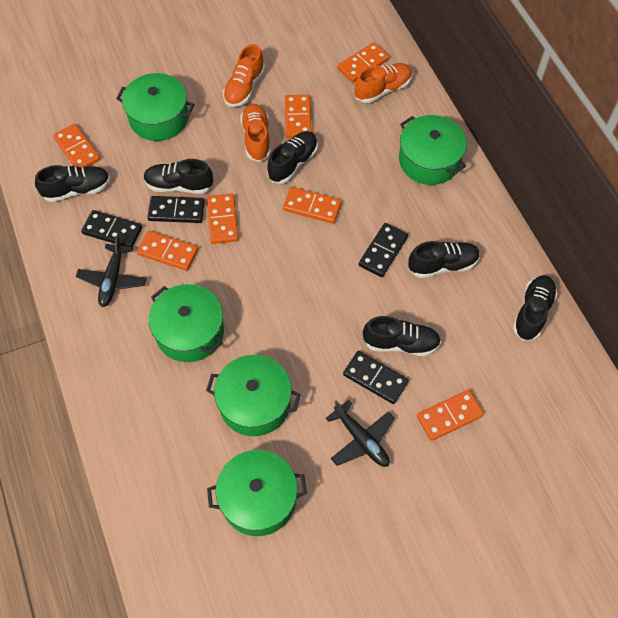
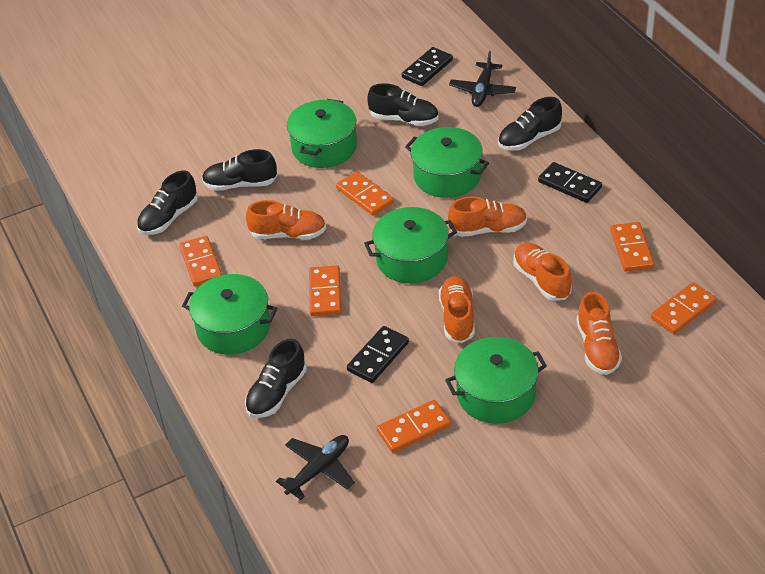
black domino: 4 -> 3
black shoe: 6 -> 5
orange domino: 7 -> 6
orange shoe: 3 -> 5

